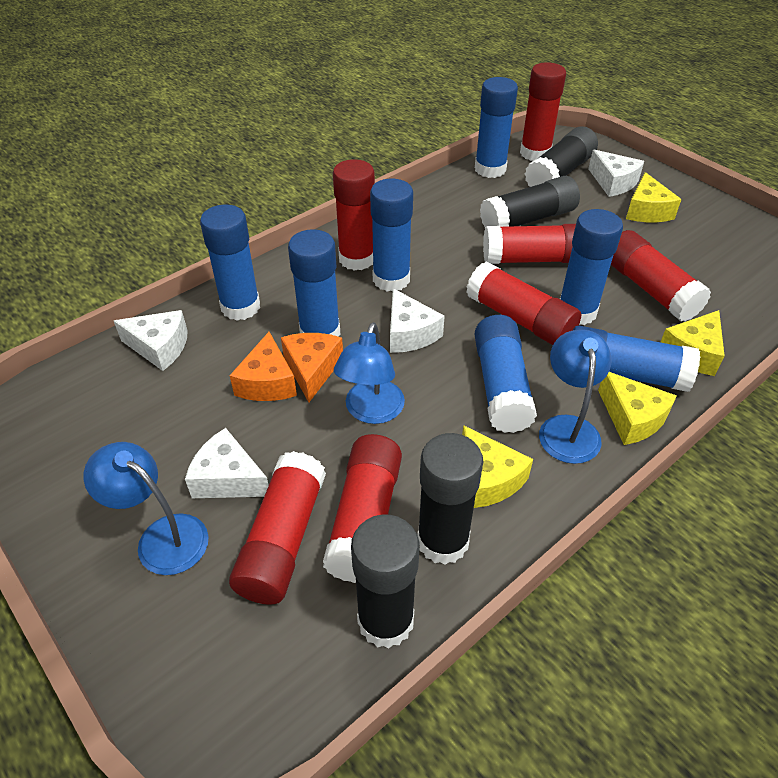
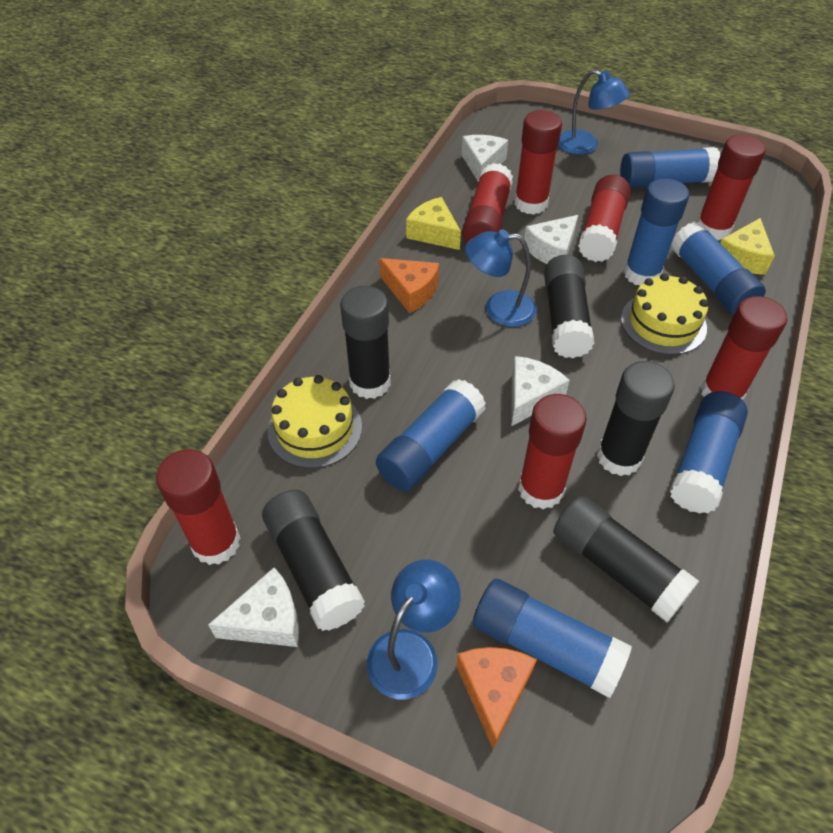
black glue stick: 4 -> 5
blue glue stick: 7 -> 6
yellow cake: 0 -> 2
yellow cheese: 4 -> 2

